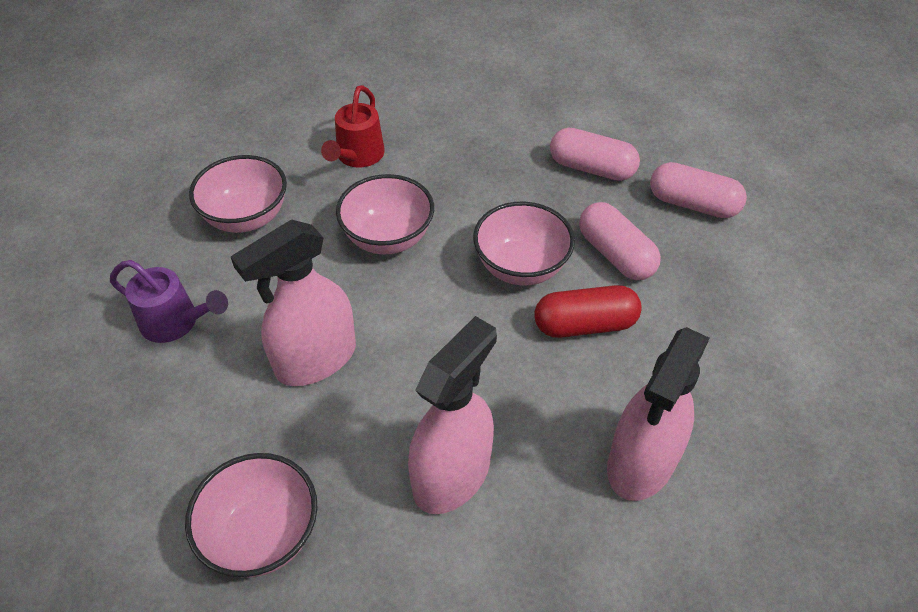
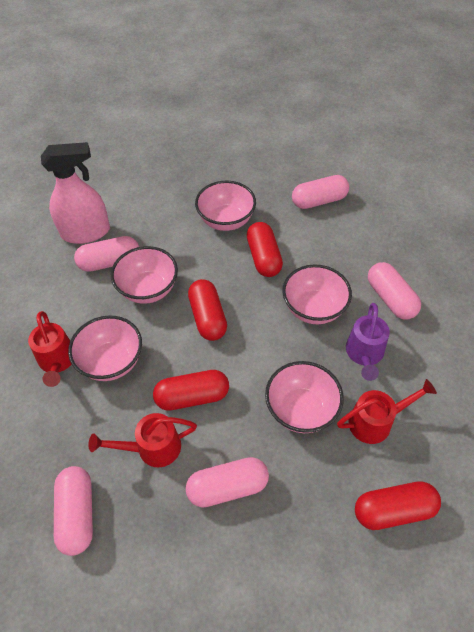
pink bowl: 4 -> 5
pink capsule: 3 -> 5
pink spray bottle: 3 -> 1
red capsule: 1 -> 4
red watering can: 1 -> 3

